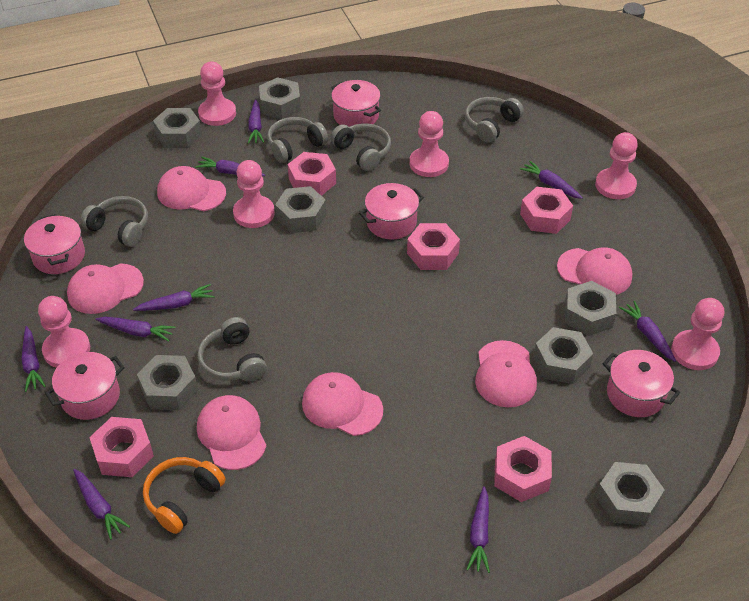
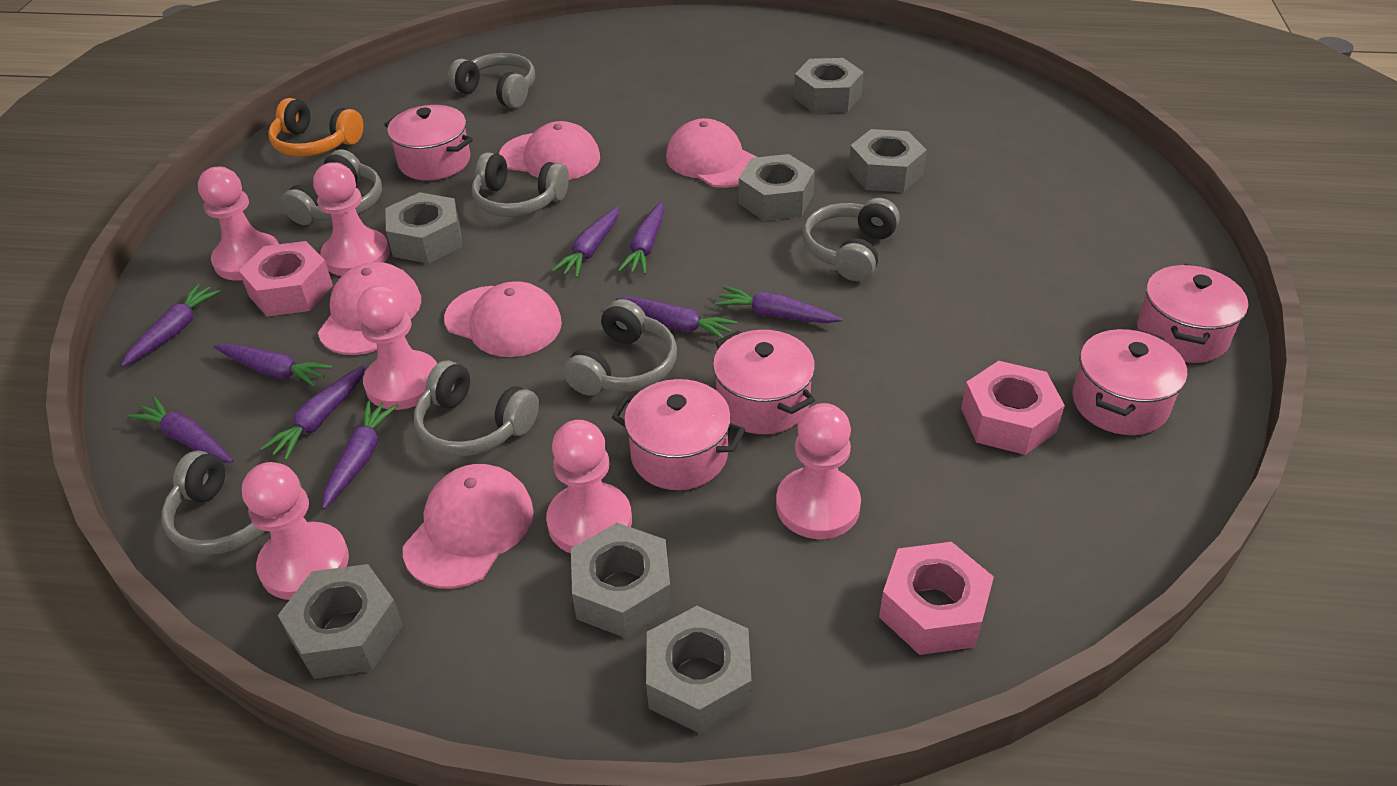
grey headphones: 5 -> 7
pink cap: 6 -> 5
pink nut: 5 -> 3

